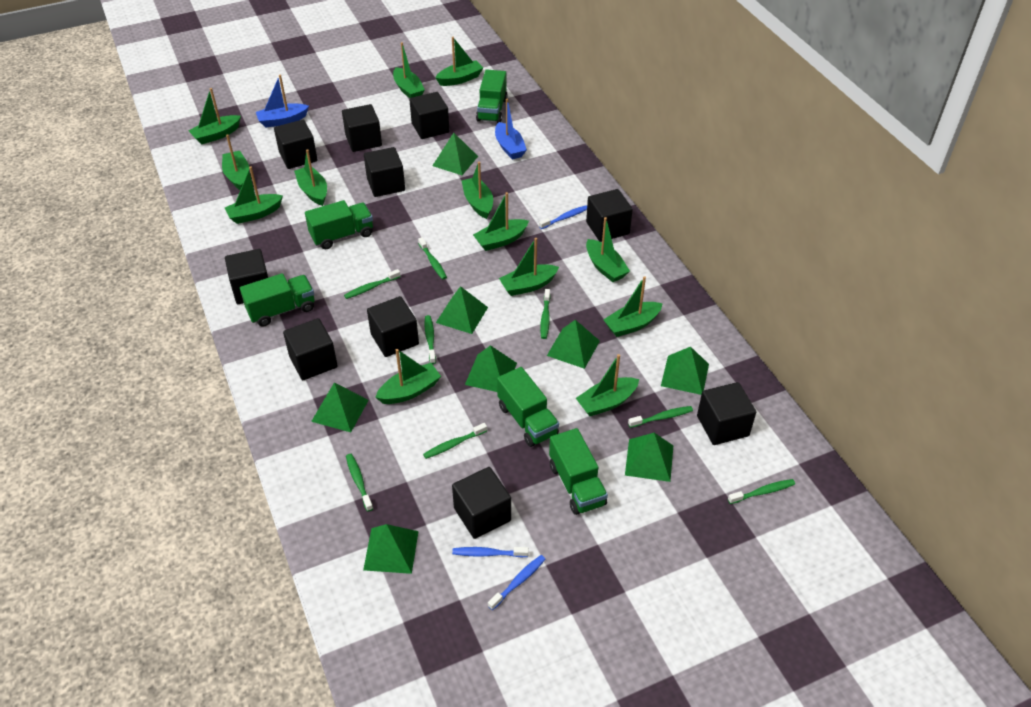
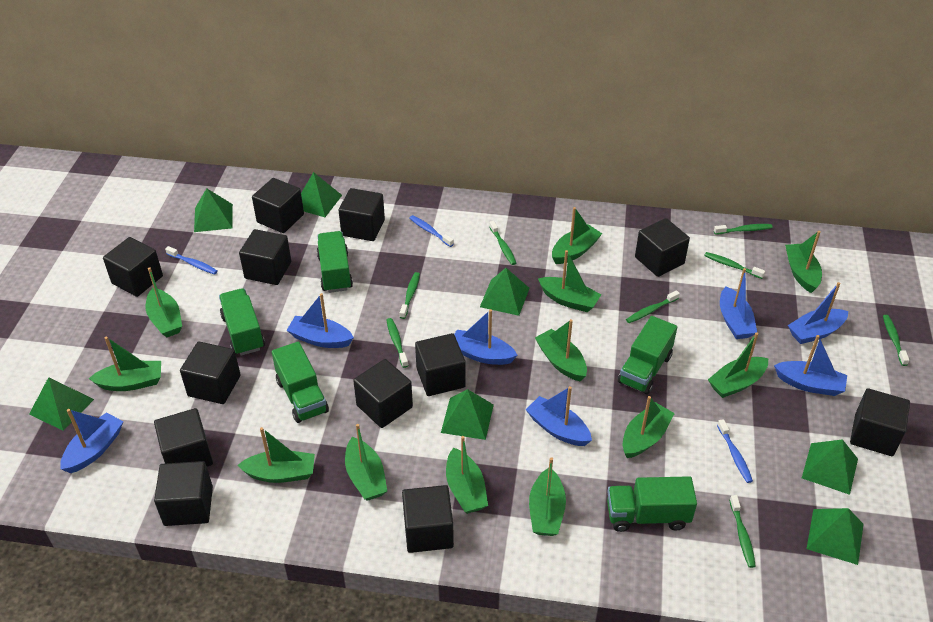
black cube: 10 -> 12
blue boat: 2 -> 7
green boat: 13 -> 12
green pyramid: 8 -> 7

